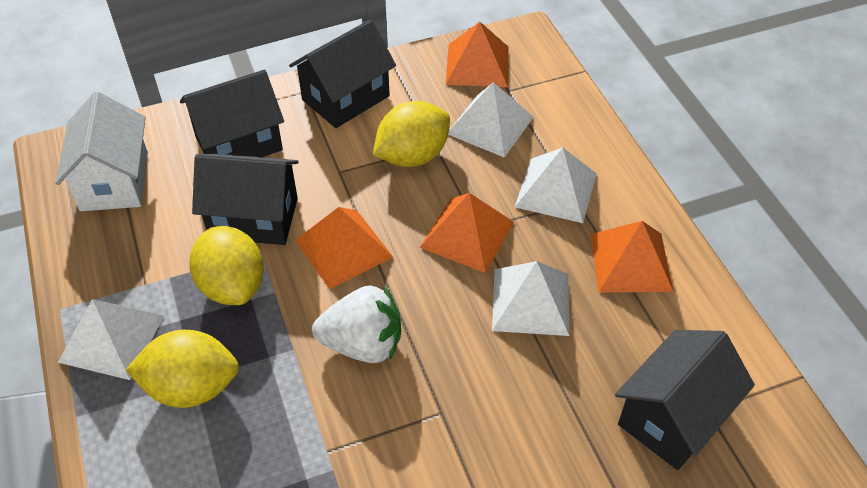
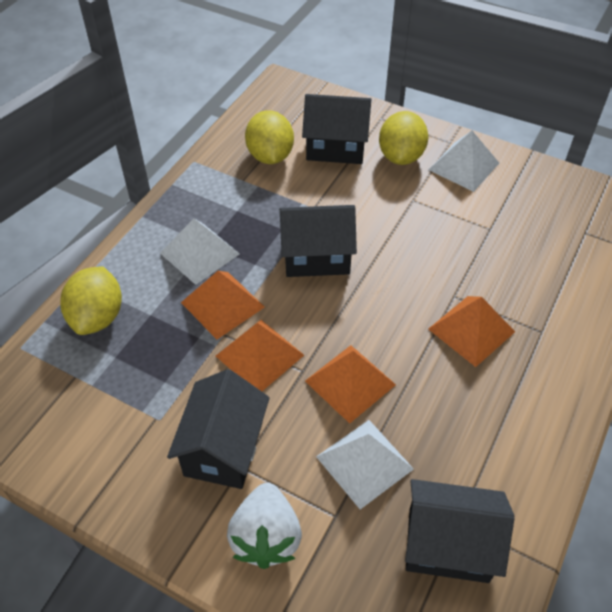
white house: 1 -> 0
white pyramid: 4 -> 3

